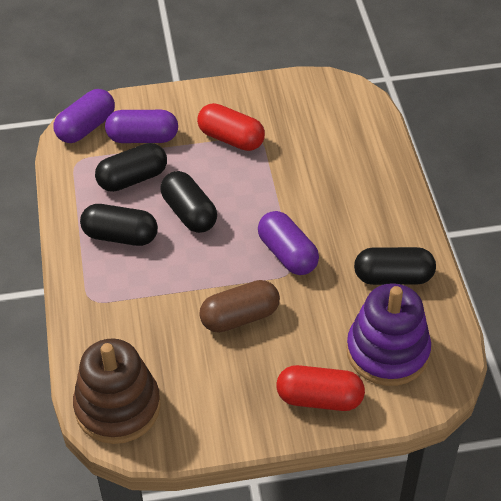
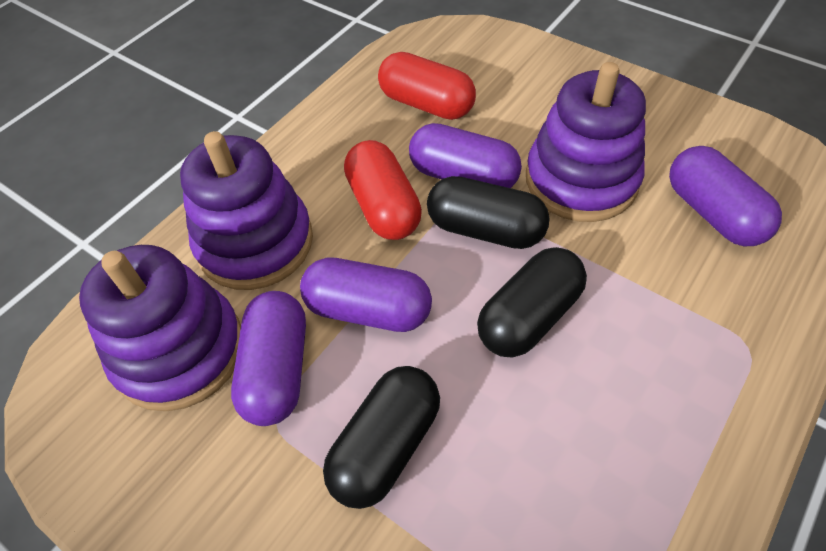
black capsule: 4 -> 3
brown capsule: 1 -> 0
brown stacking toy: 1 -> 0
purple capsule: 3 -> 4
purple stacking toy: 1 -> 3

